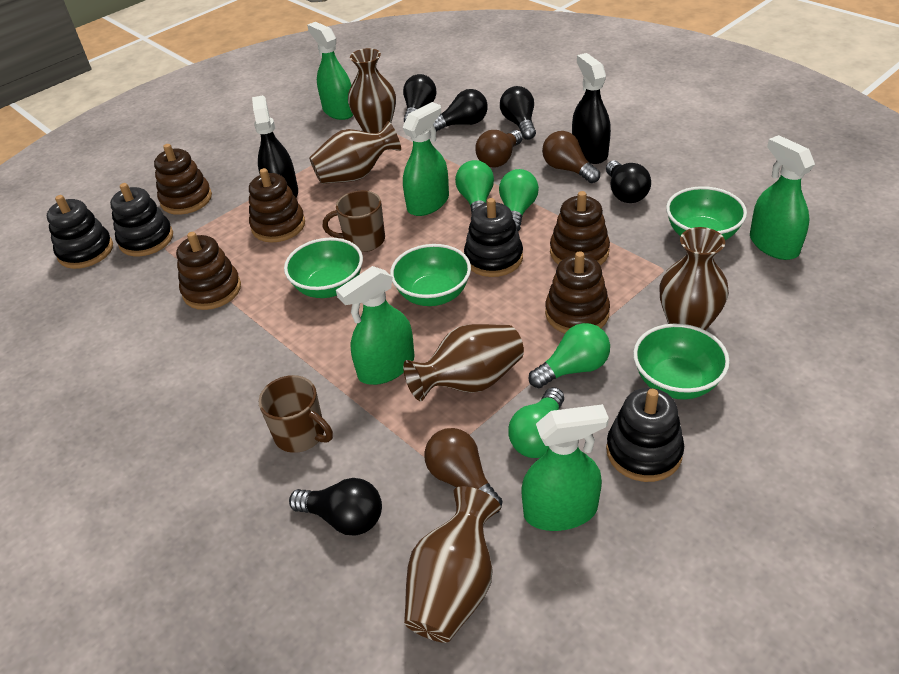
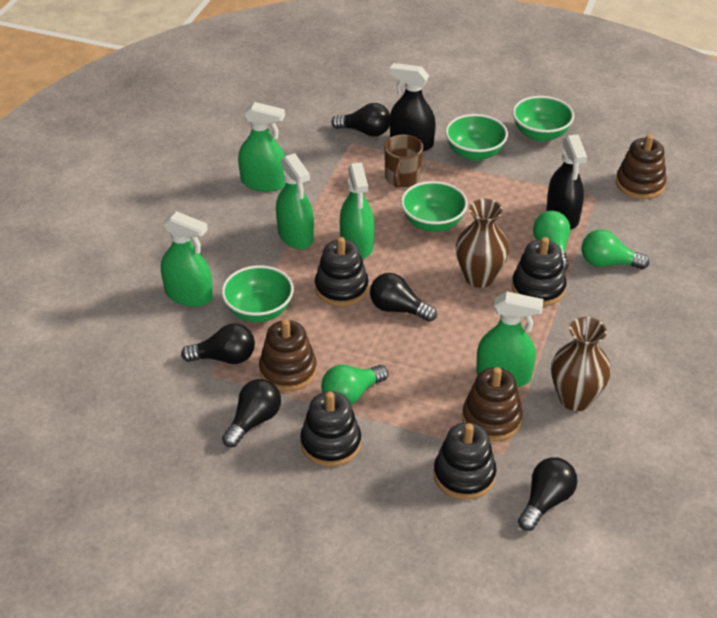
brown light bulb: 3 -> 0
brown mug: 2 -> 1
brown stacking toy: 5 -> 3
brown vase: 5 -> 2
green light bulb: 4 -> 3

